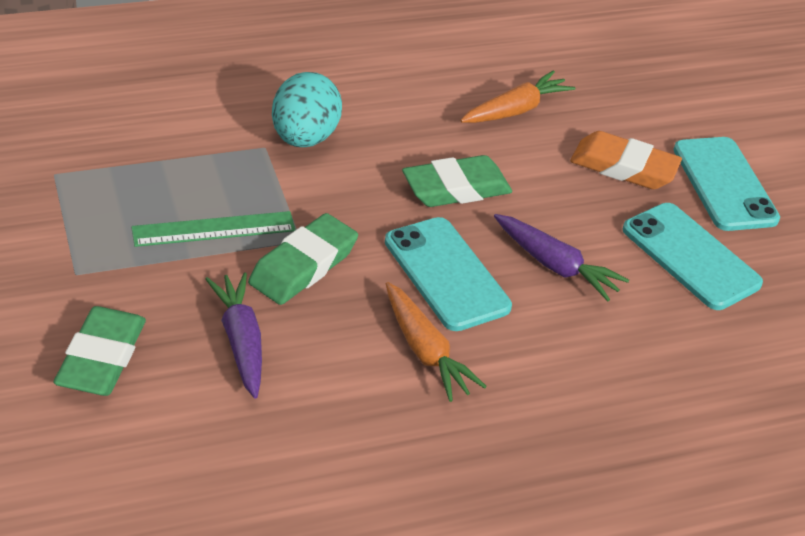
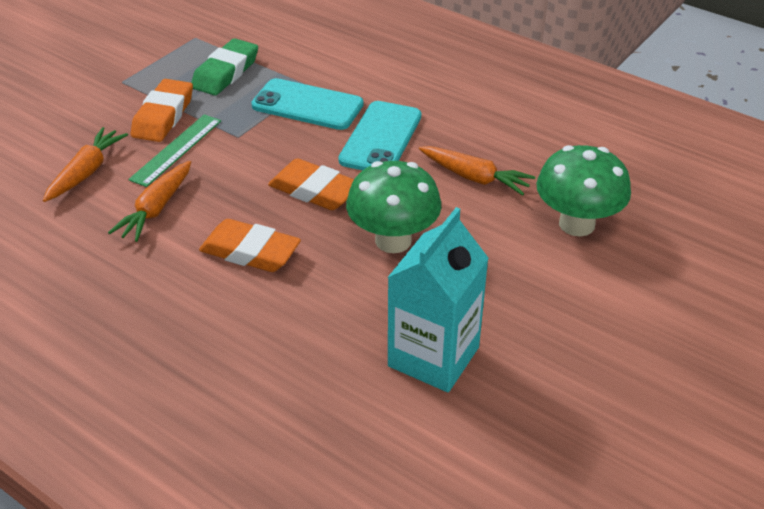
green eraser: 3 -> 1
green mushroom: 0 -> 2
orange carrot: 2 -> 3
orange eraser: 1 -> 3
purple carrot: 2 -> 0
turquoise carton: 0 -> 1
turquoise egg: 1 -> 0
turquoise phone: 3 -> 2

